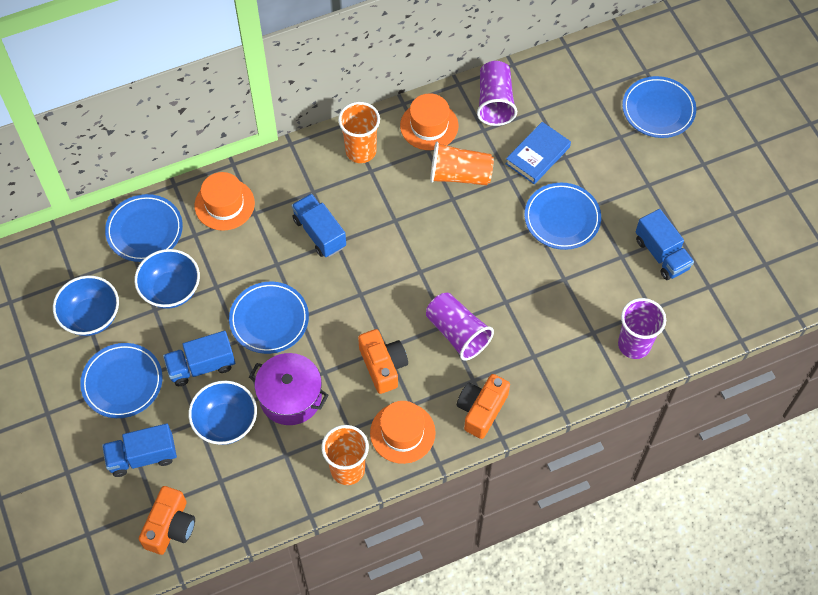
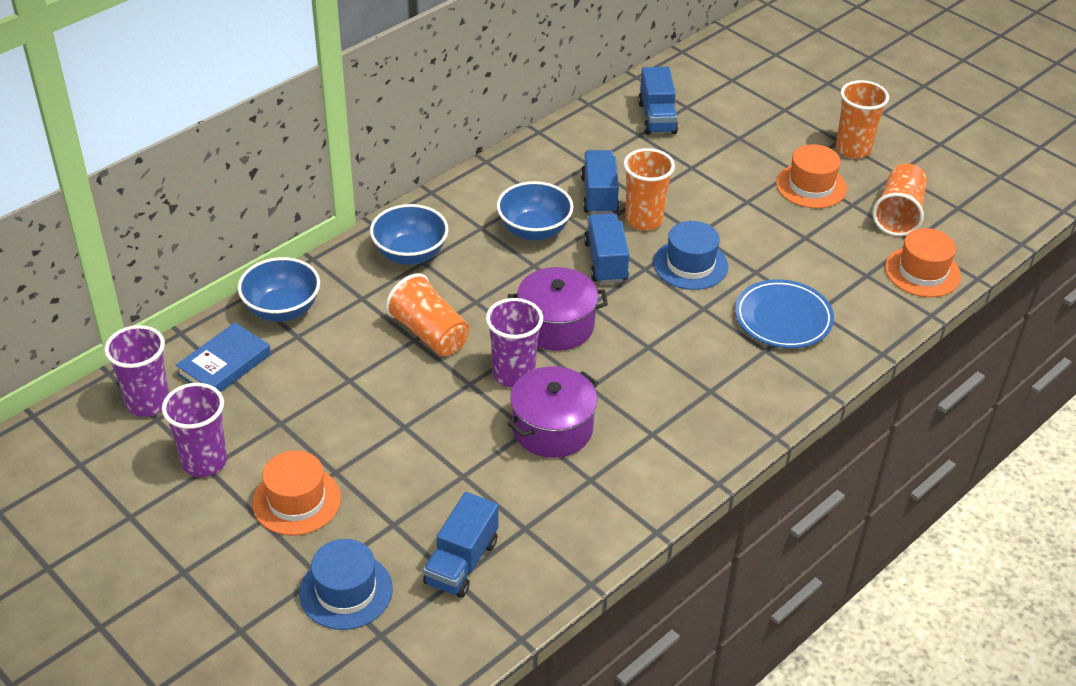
blue hat: 0 -> 2
blue plate: 5 -> 1
orange camera: 3 -> 0
orange cup: 3 -> 4
purple pot: 1 -> 2

